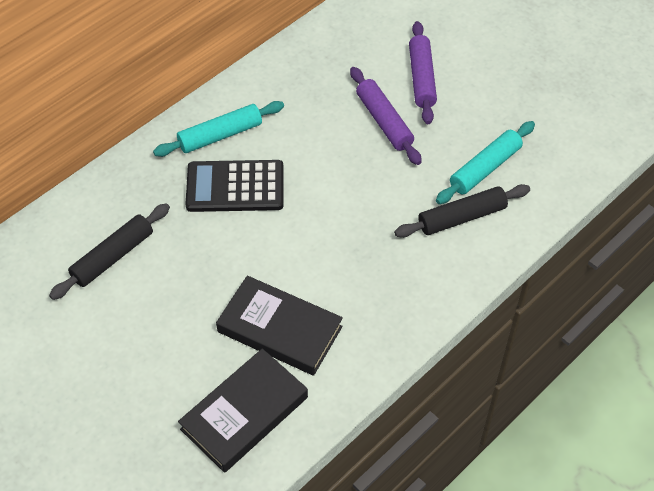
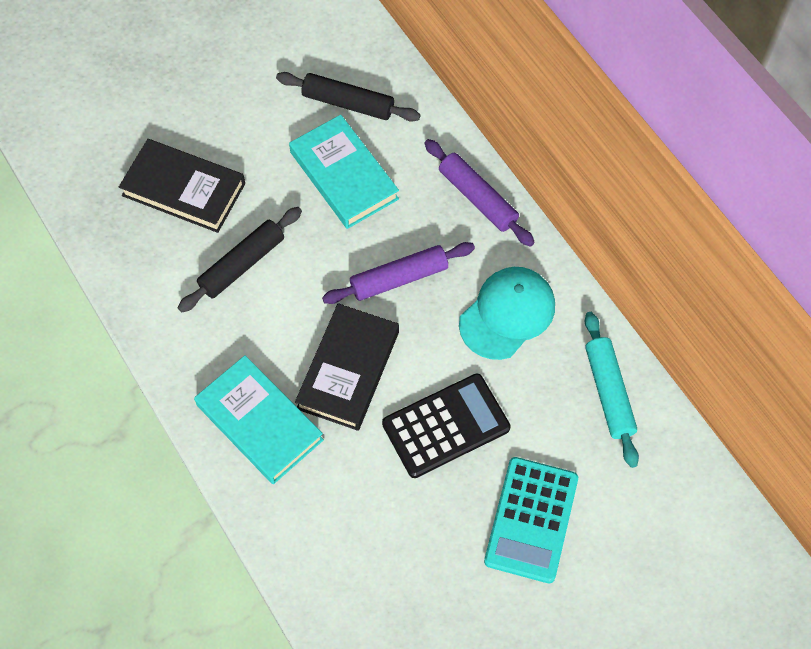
turquoise book: 0 -> 2
turquoise calculator: 0 -> 1
turquoise cap: 0 -> 1
turquoise rolling pin: 2 -> 1

